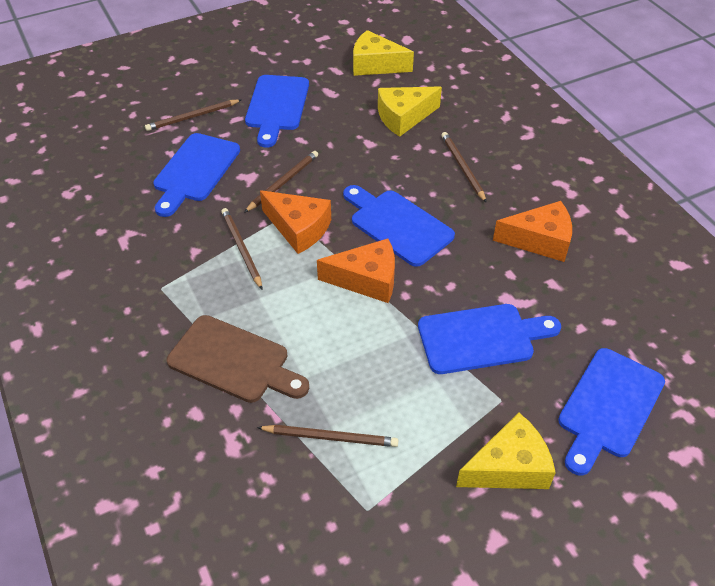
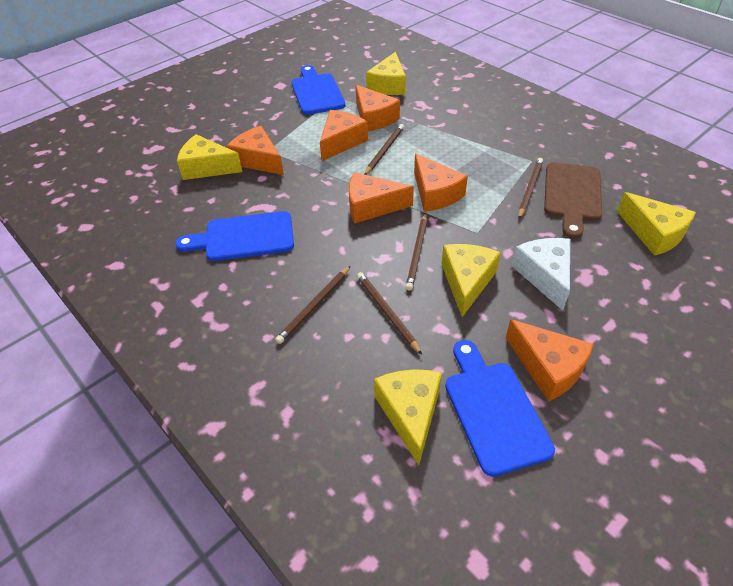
blue cutting board: 5 -> 3
orange cheese: 3 -> 6
white cheese: 0 -> 1
yellow cheese: 3 -> 5

